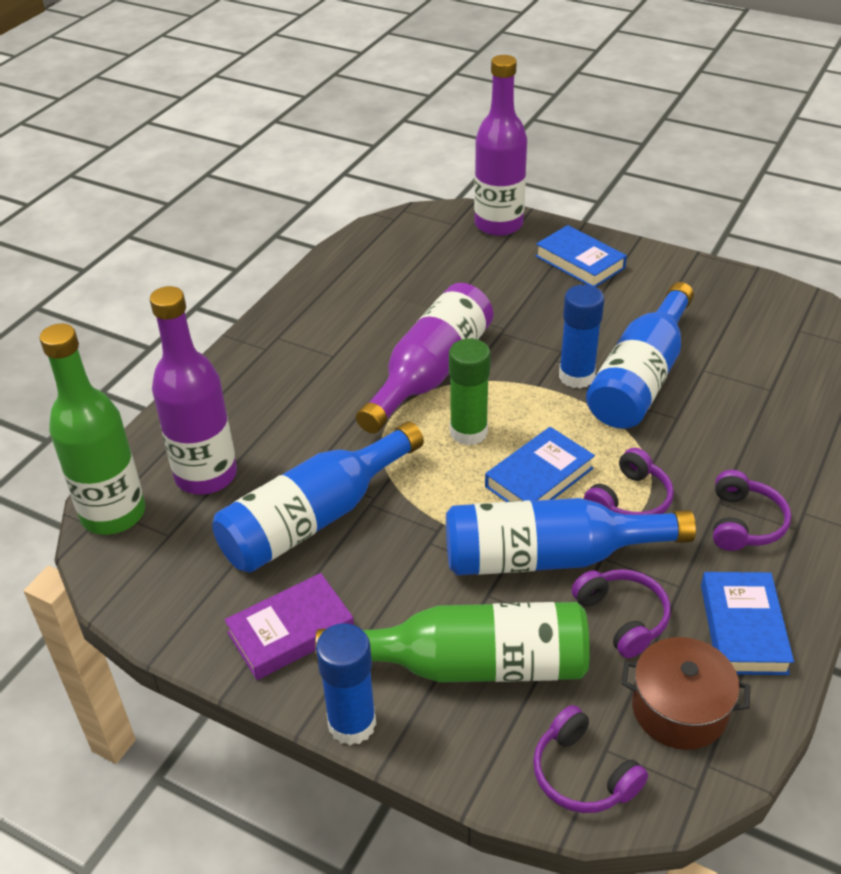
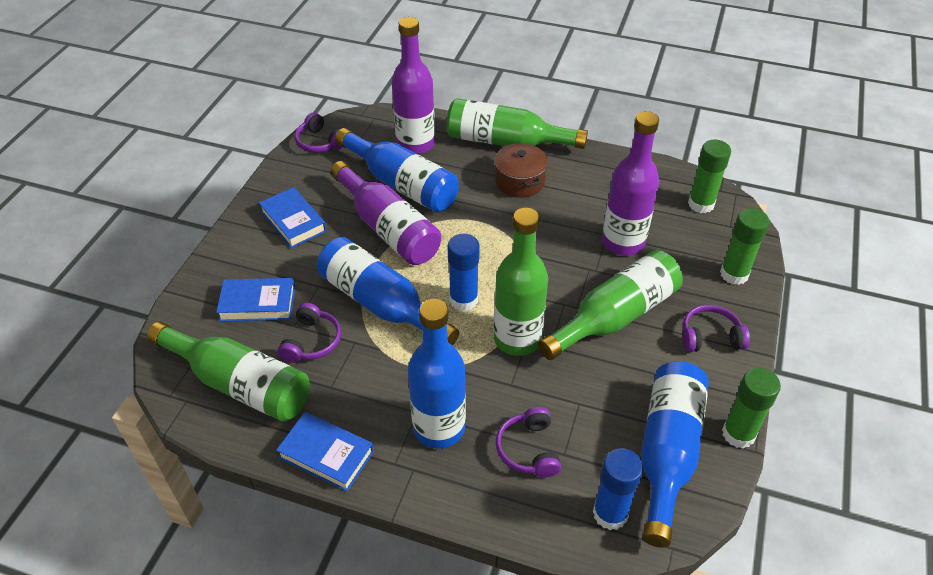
blue bottle: 3 -> 4
green bottle: 2 -> 4
green glue stick: 1 -> 3
purple book: 1 -> 0

